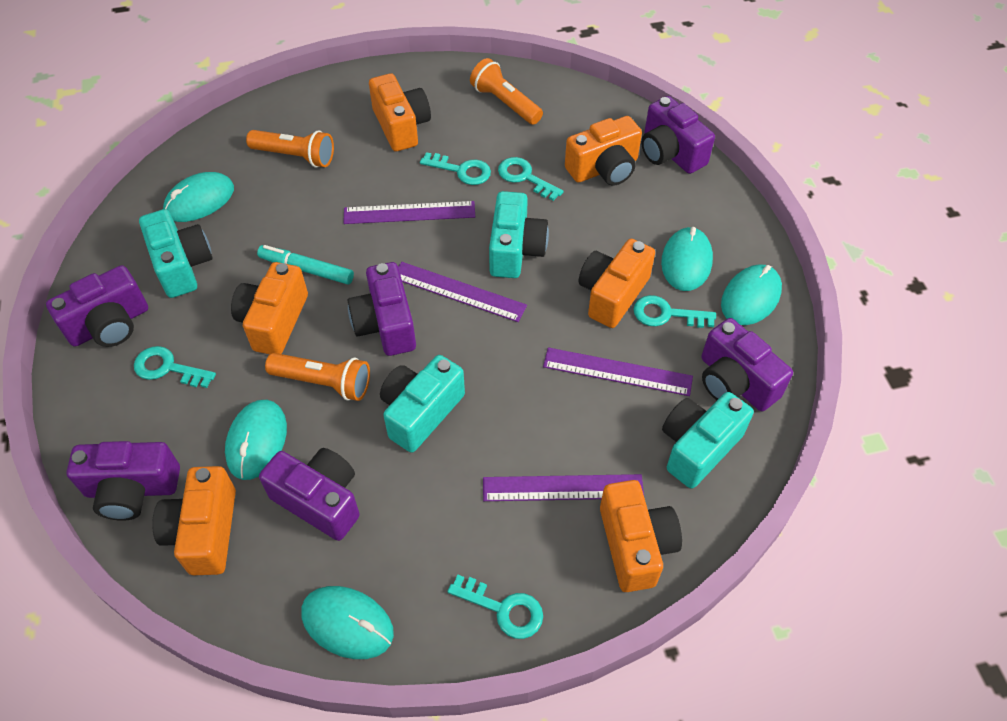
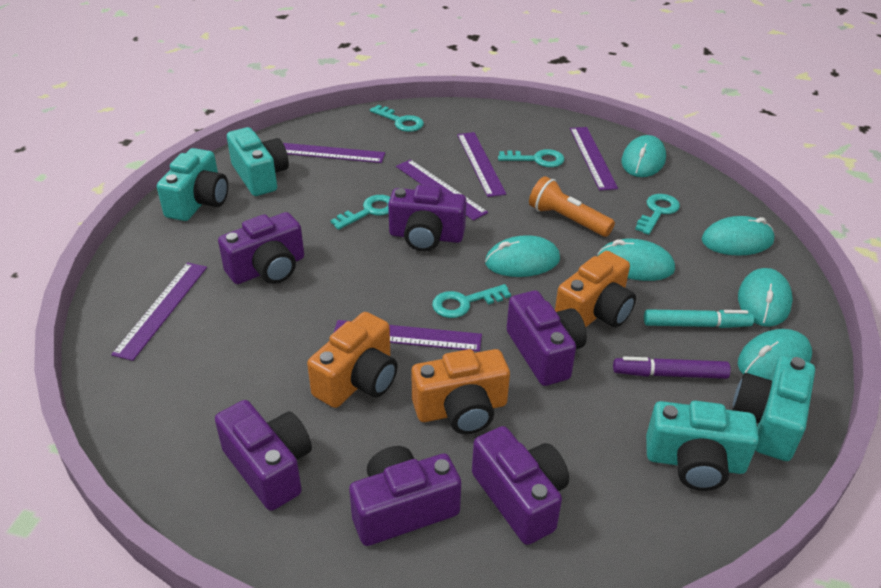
orange camera: 6 -> 3
orange flashlight: 3 -> 1
purple marker: 0 -> 1
purple ruler: 4 -> 6
turquoise mouse: 5 -> 6

